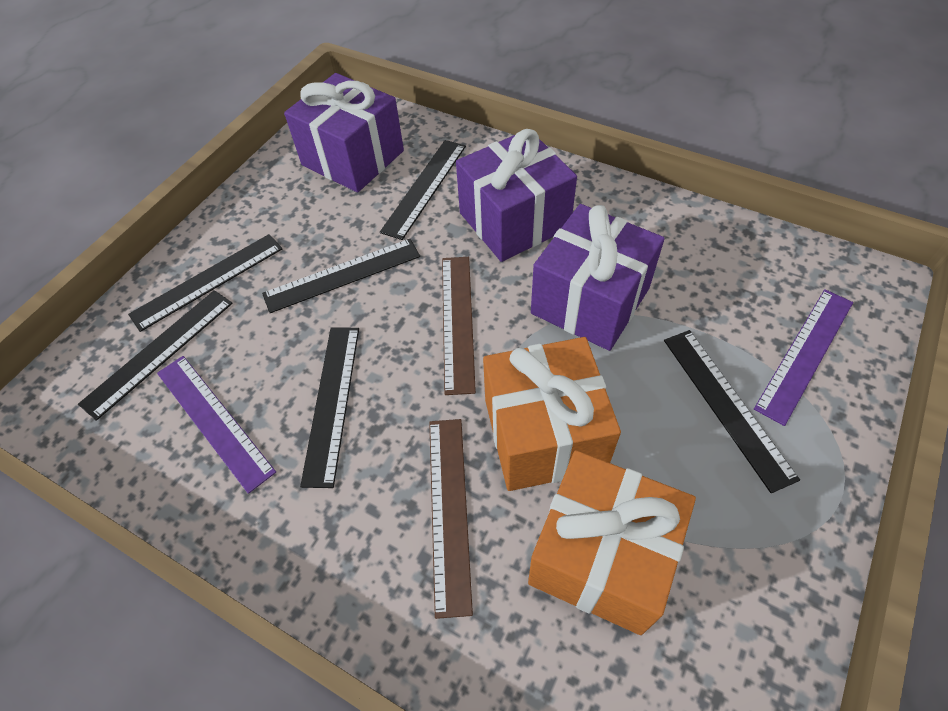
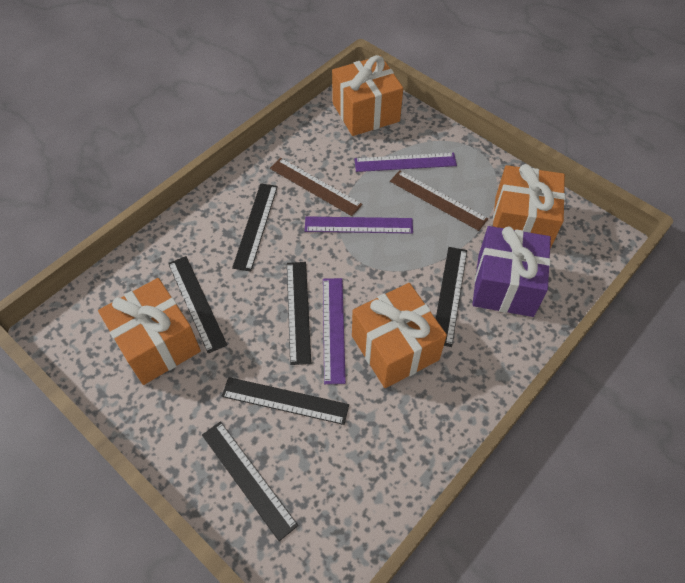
orange gift: 2 -> 4
purple gift: 3 -> 1
purple ruler: 2 -> 3

